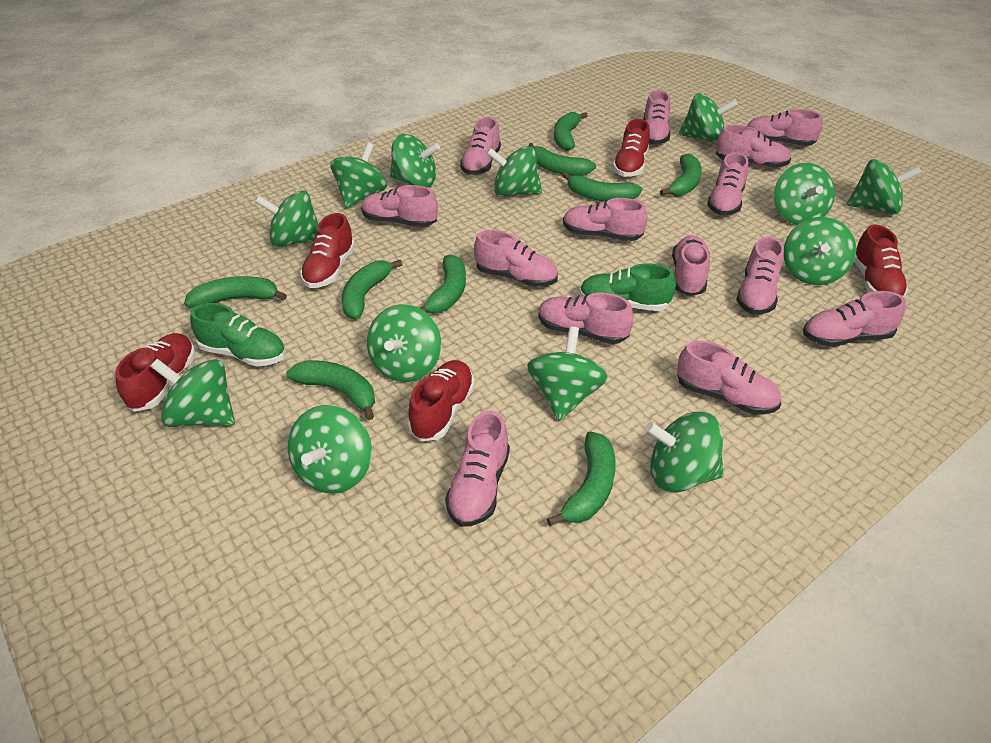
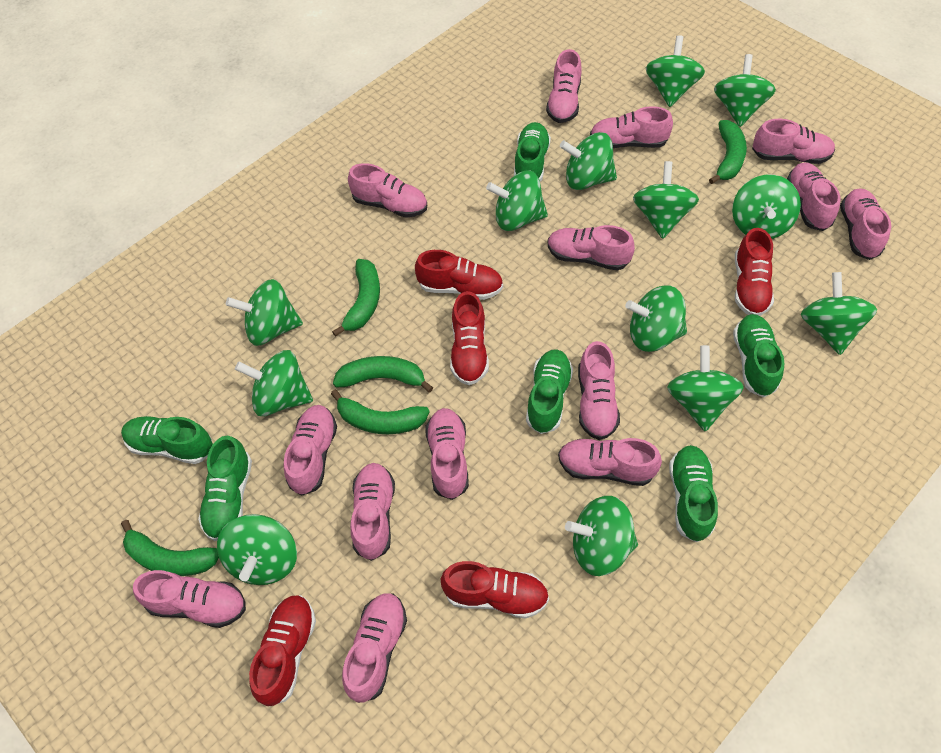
green banana: 9 -> 5
green shoe: 2 -> 6

